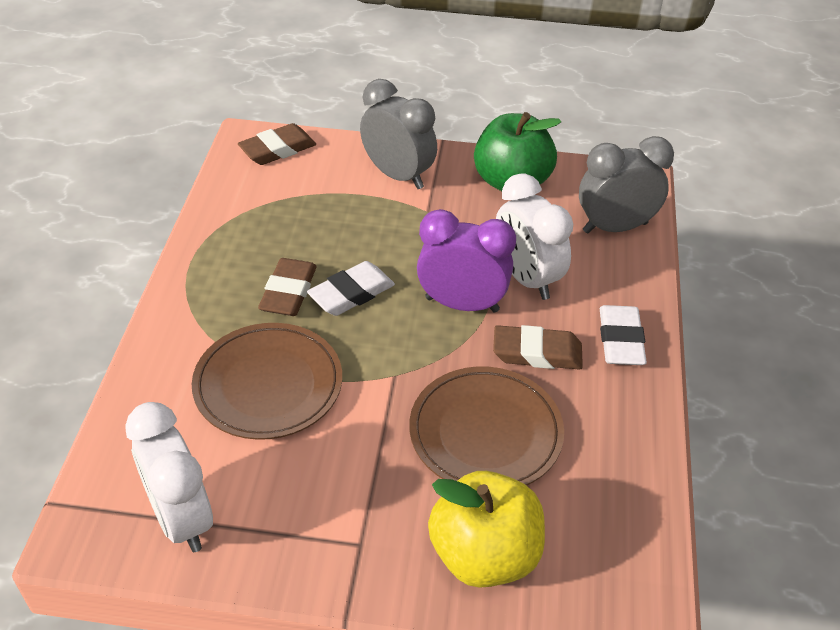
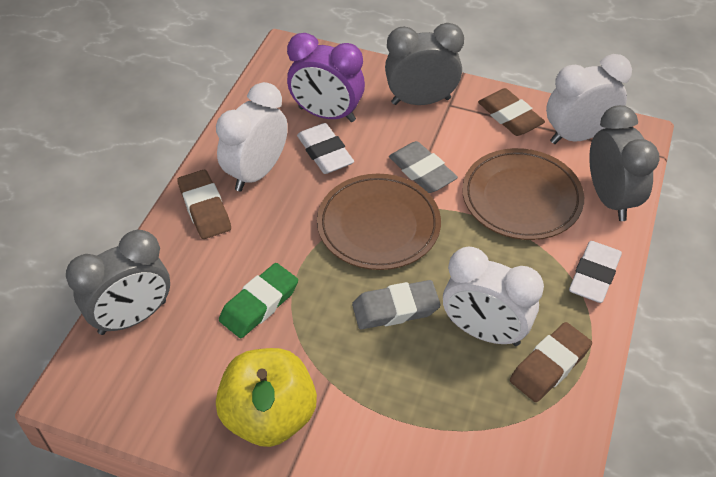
green apple: 1 -> 0
green eraser: 0 -> 1
grey clock: 2 -> 3
grey eraser: 0 -> 2
white clock: 2 -> 3

